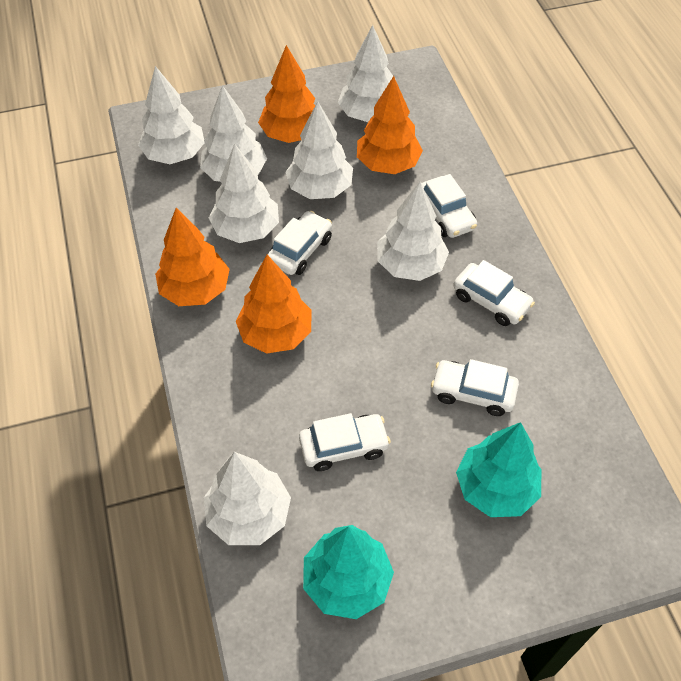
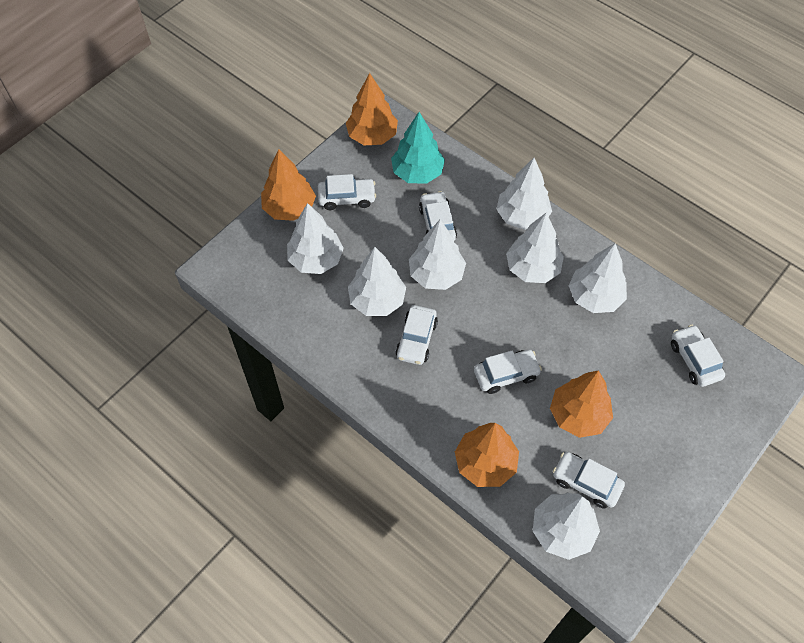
turquoise tree: 2 -> 1
white car: 5 -> 6

